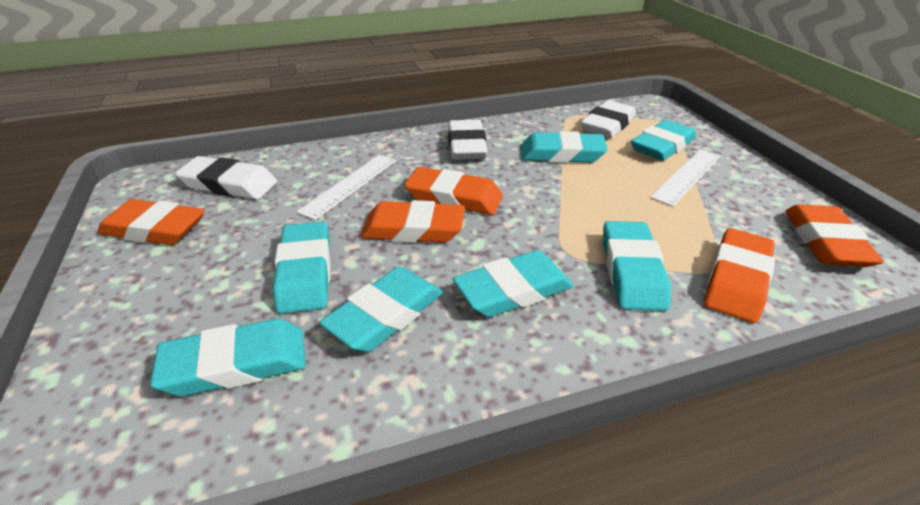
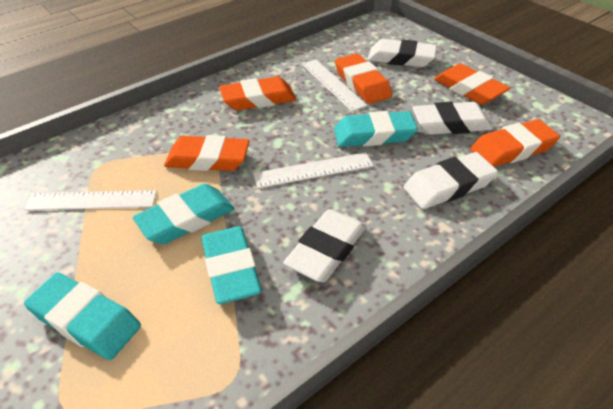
turquoise eraser: 7 -> 4
white eraser: 3 -> 4
white ruler: 2 -> 3

